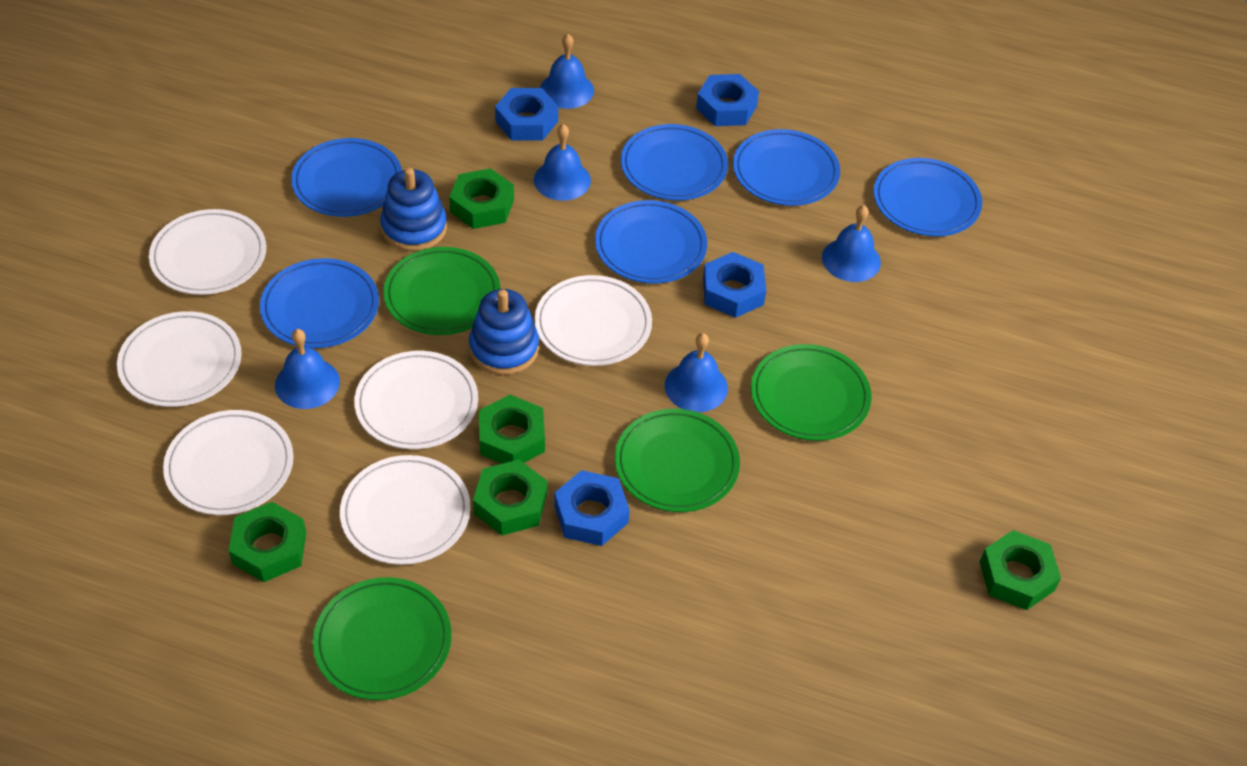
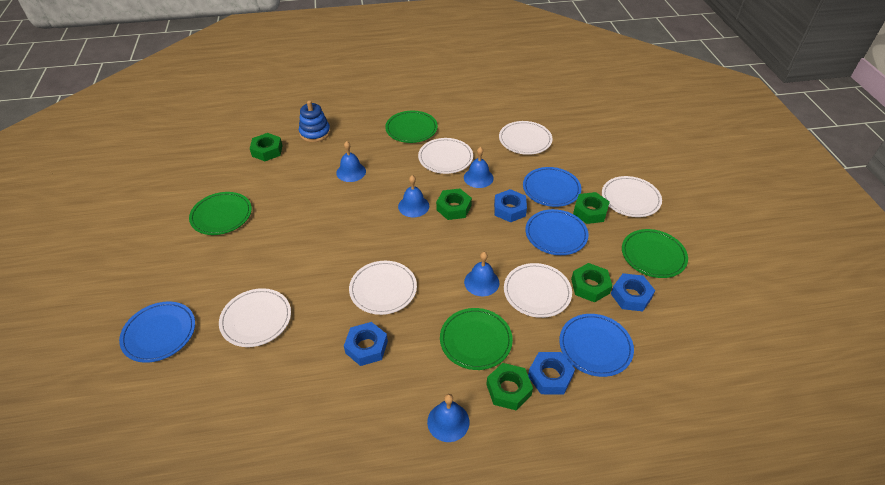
blue plate: 6 -> 4
blue stacking toy: 2 -> 1

